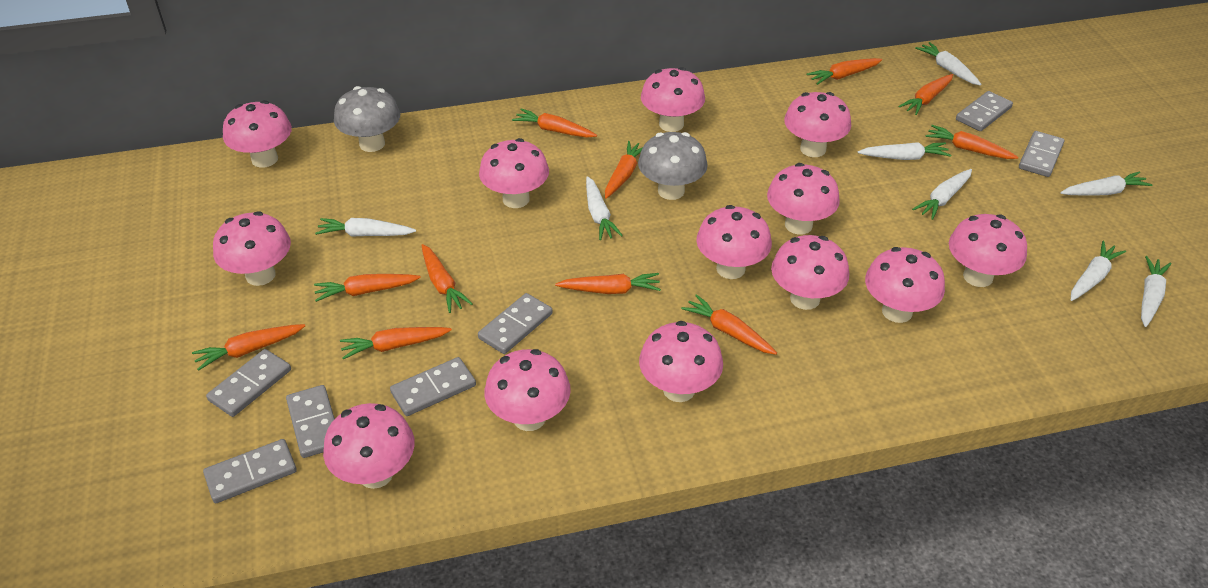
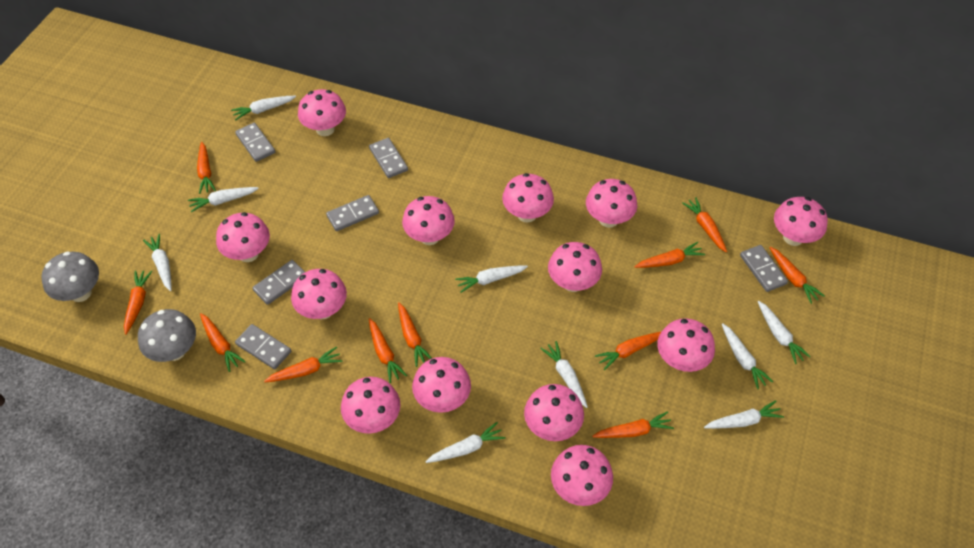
grey domino: 7 -> 6
white carrot: 8 -> 9

